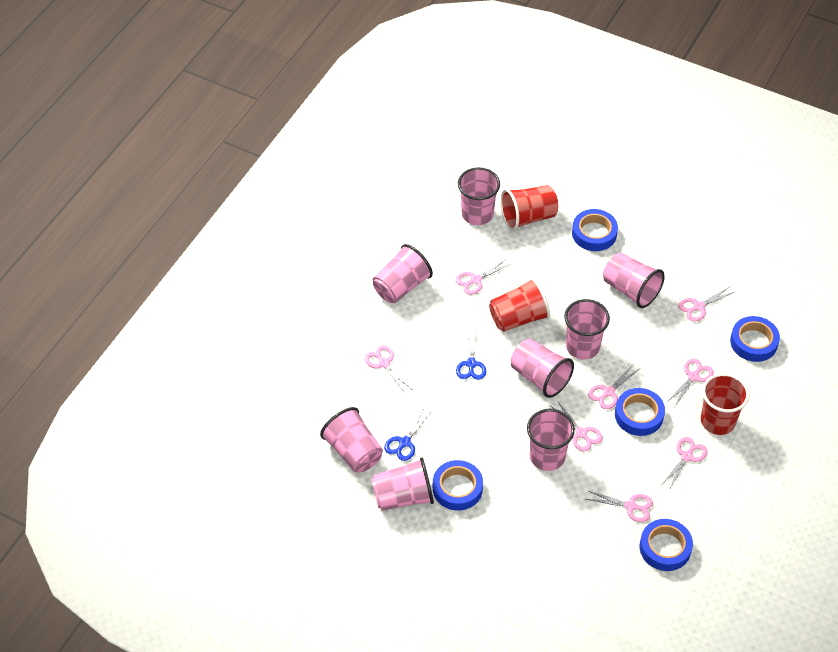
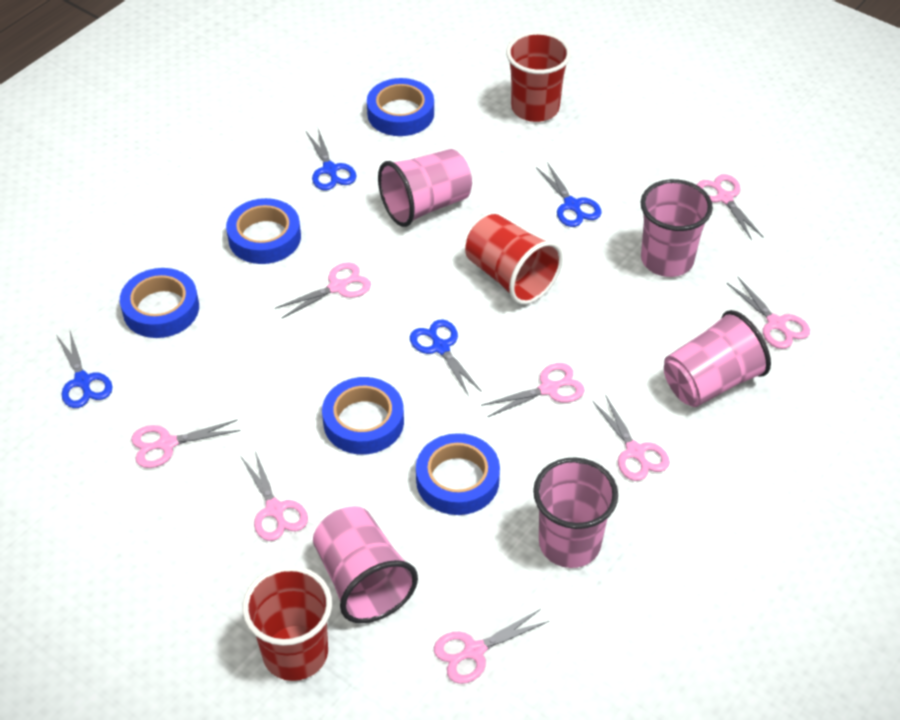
blue scissors: 2 -> 4
pink cup: 8 -> 5

